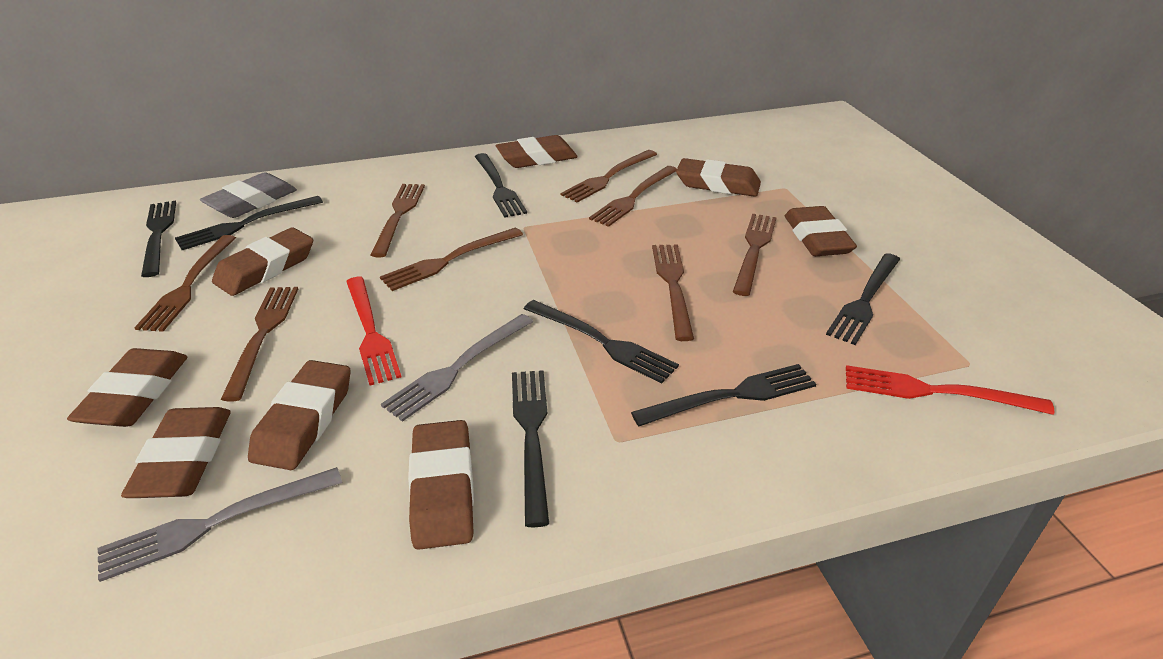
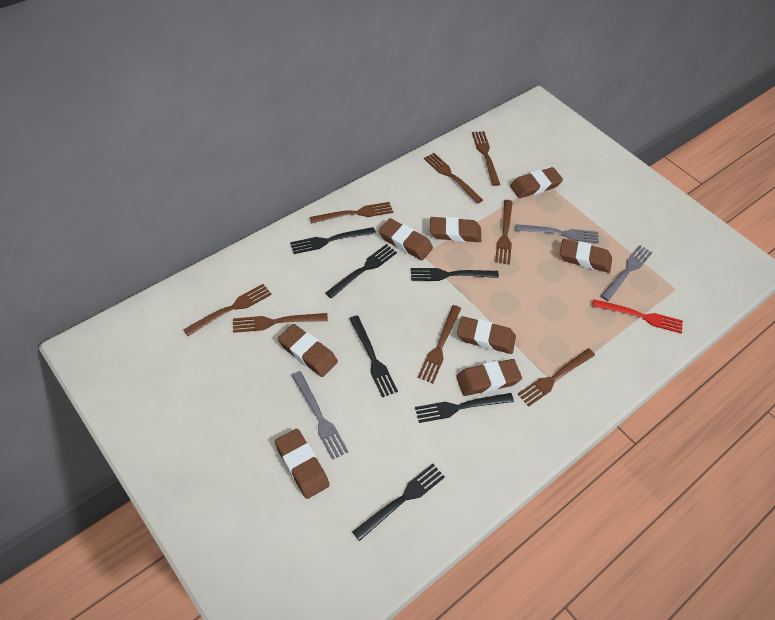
black fork: 7 -> 6
grey eraser: 1 -> 0
grey fork: 2 -> 3
red fork: 2 -> 1

